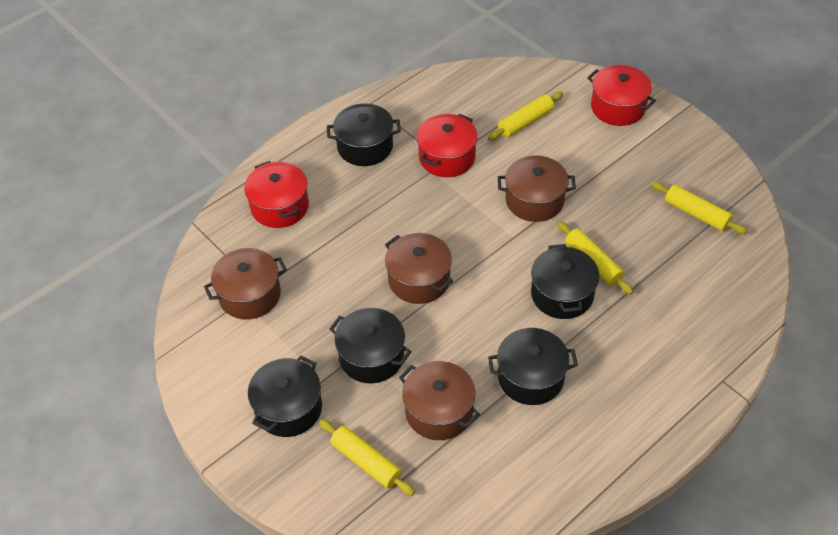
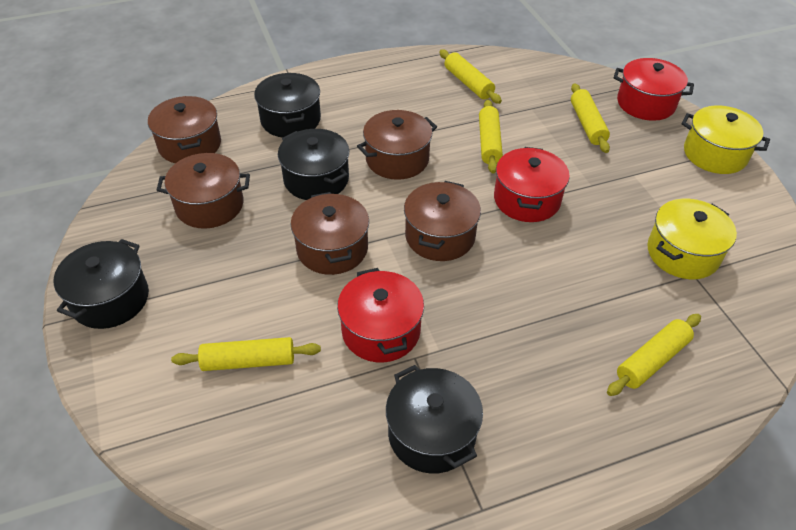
black pot: 5 -> 4
brown pot: 4 -> 5
yellow pot: 0 -> 2
yellow rolling pin: 4 -> 5

